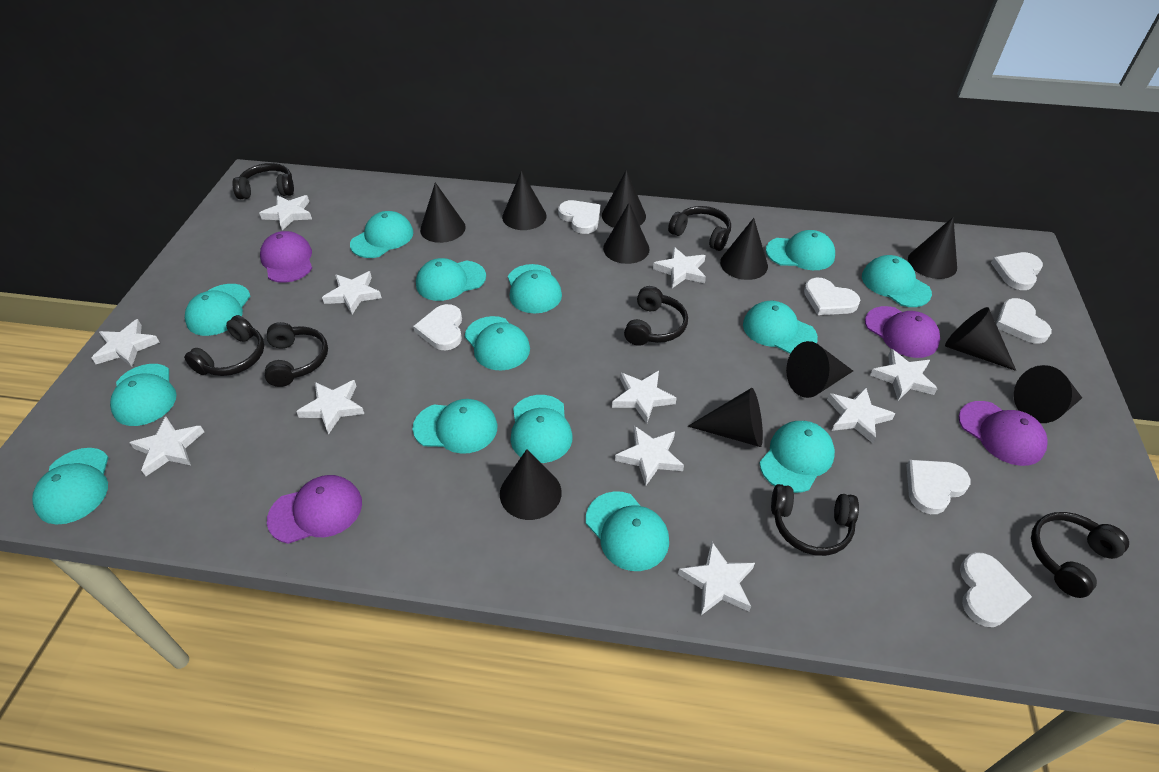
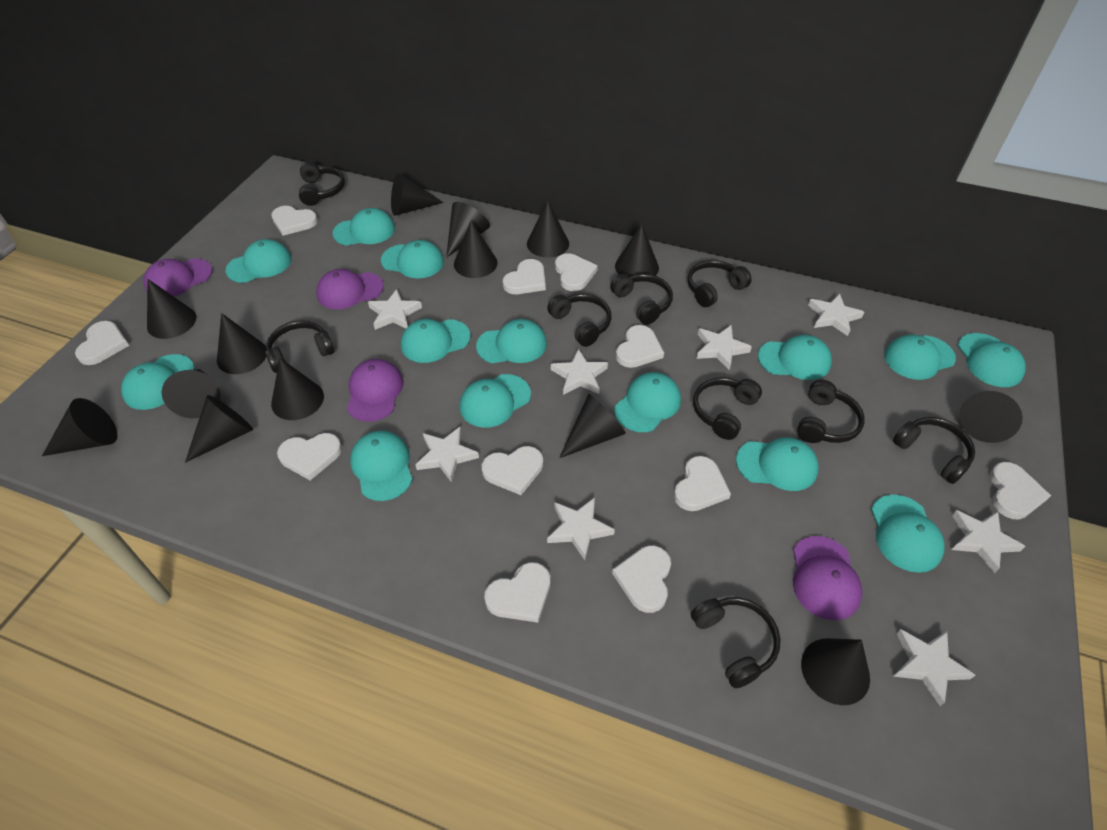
black cone: 11 -> 14
black headphones: 7 -> 9
white heart: 7 -> 11
white star: 11 -> 8

